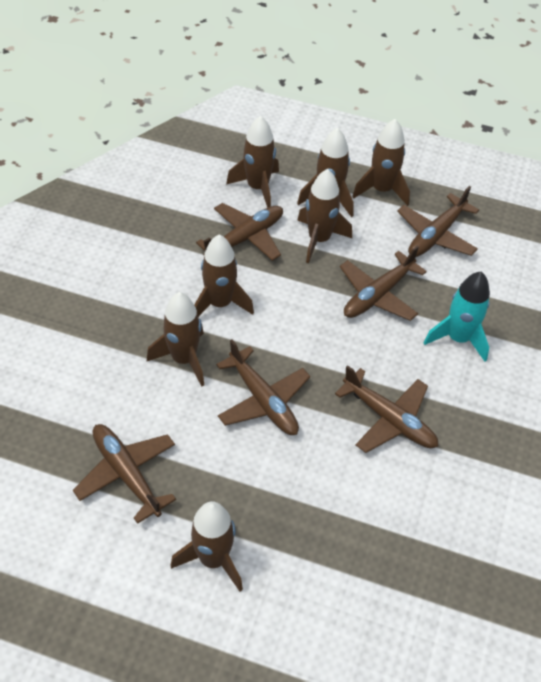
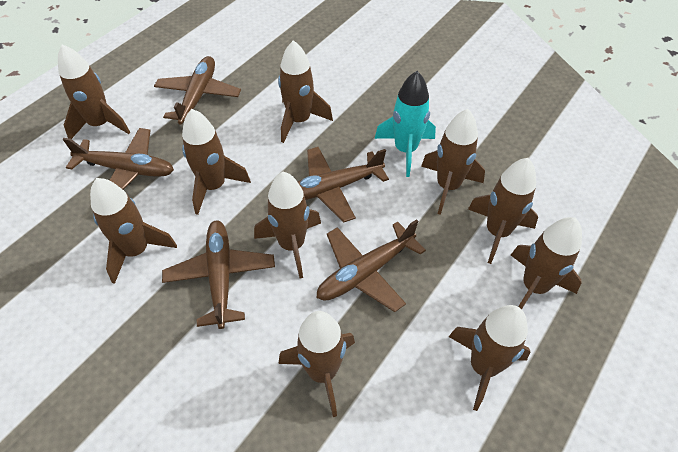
brown plane: 6 -> 5
brown rocket: 7 -> 10

